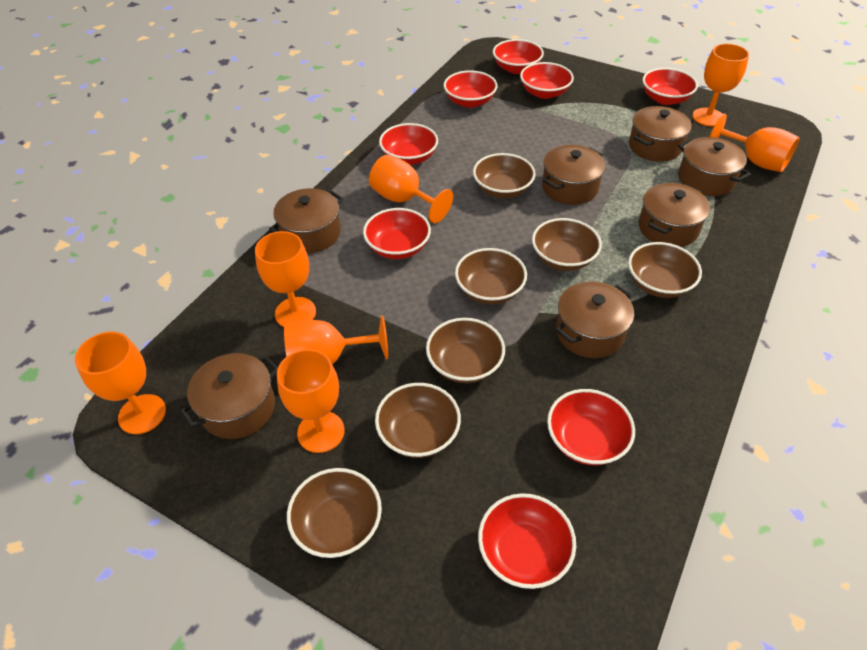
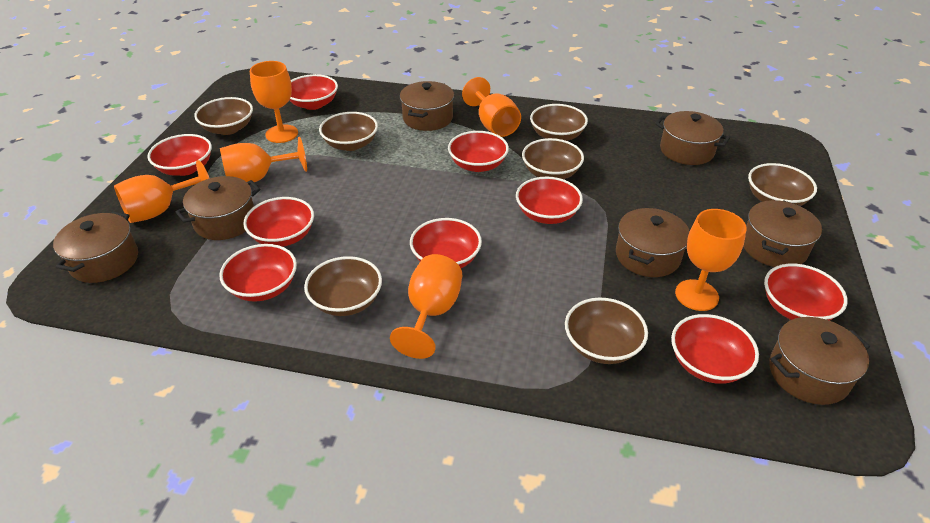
orange goblet: 7 -> 6
red bowl: 8 -> 9

